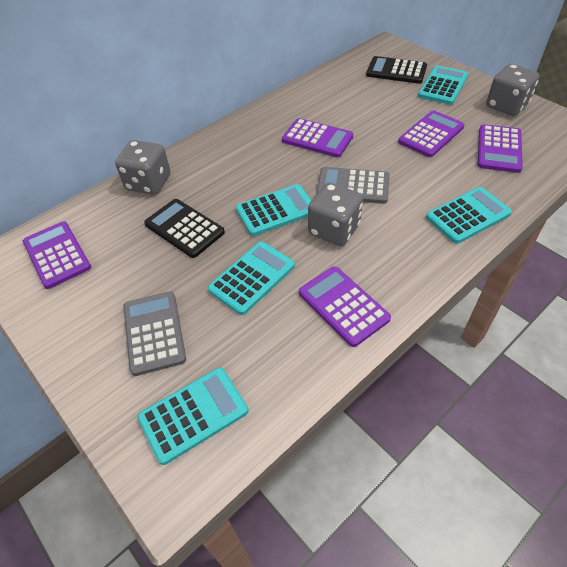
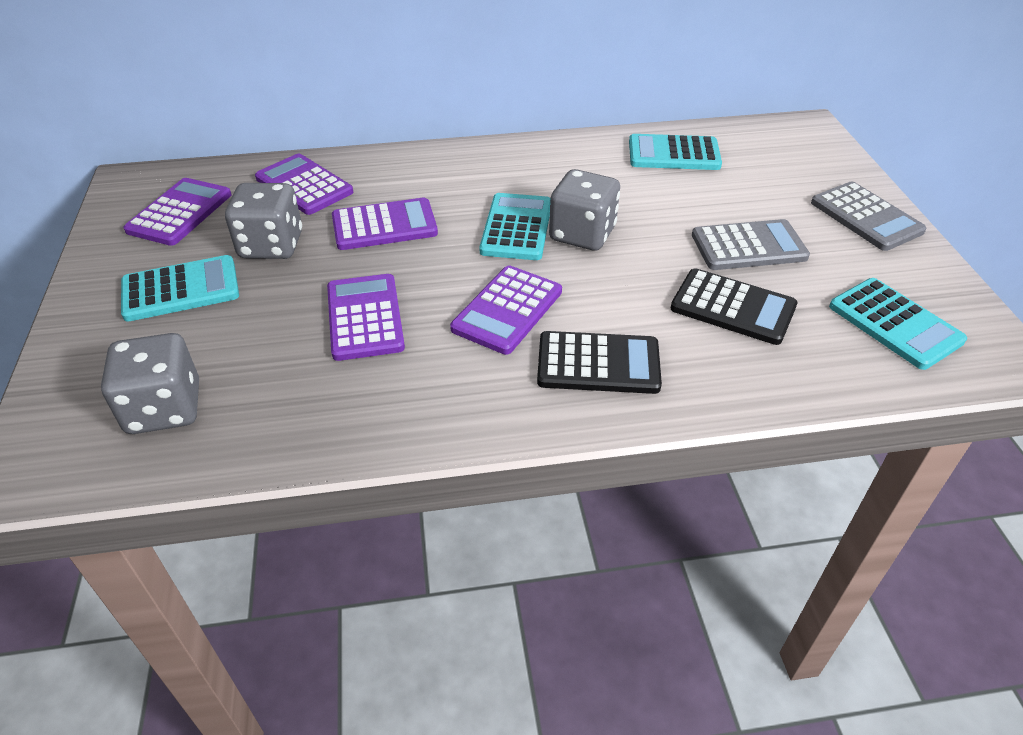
turquoise calculator: 5 -> 4

